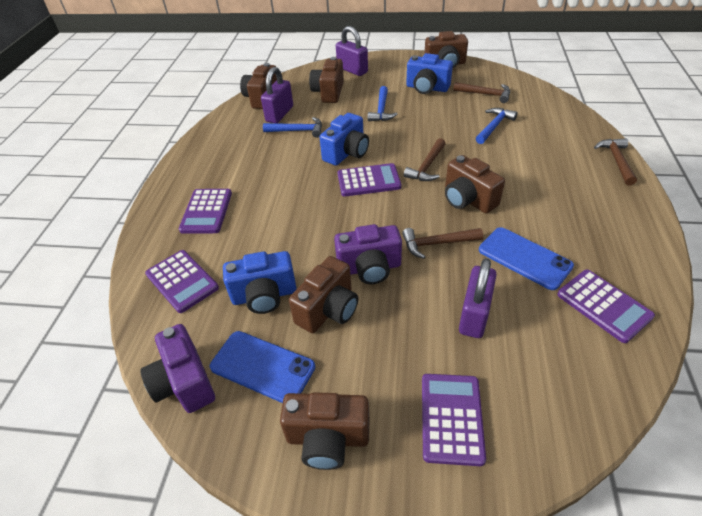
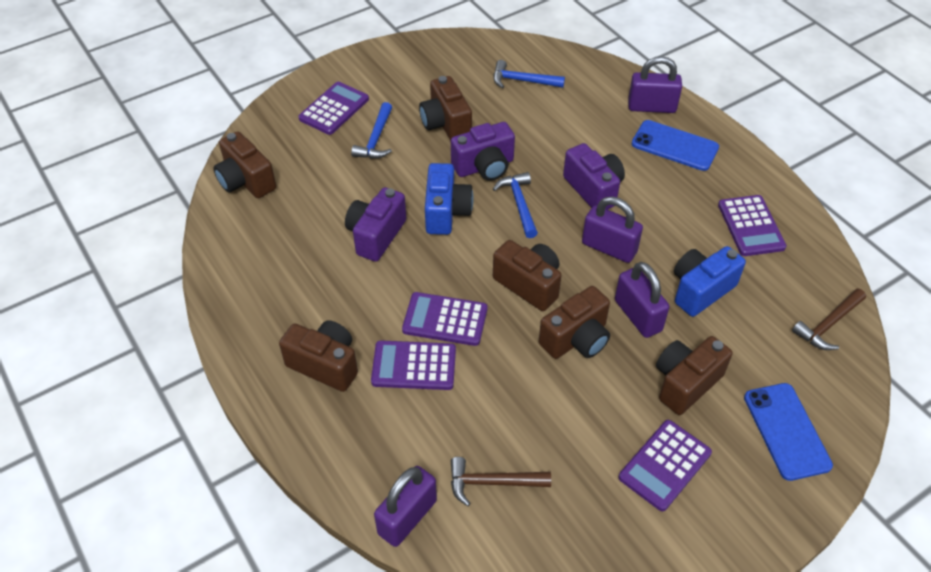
blue camera: 3 -> 2
brown hammer: 4 -> 2
purple camera: 2 -> 3
purple padlock: 3 -> 4

